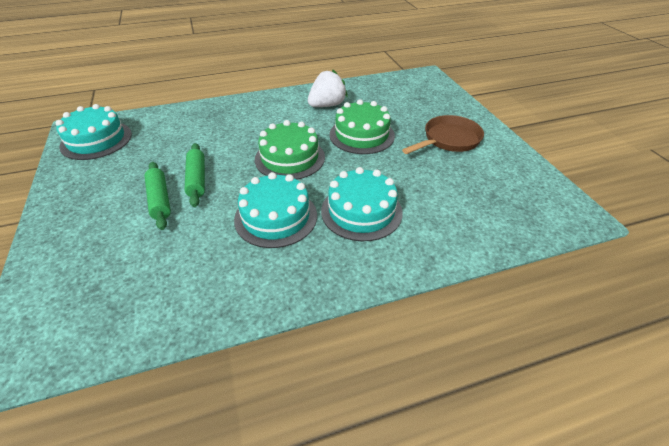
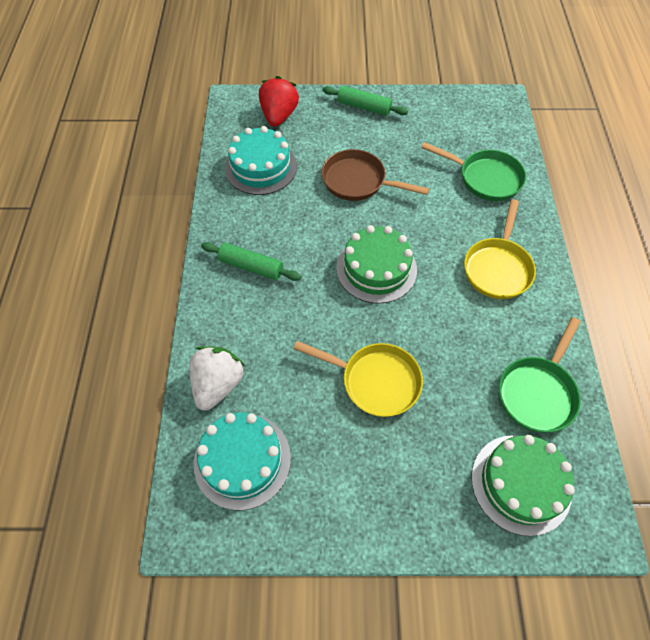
green pan: 0 -> 2
red strawberry: 0 -> 1
turquoise cake: 3 -> 2
yellow pan: 0 -> 2

